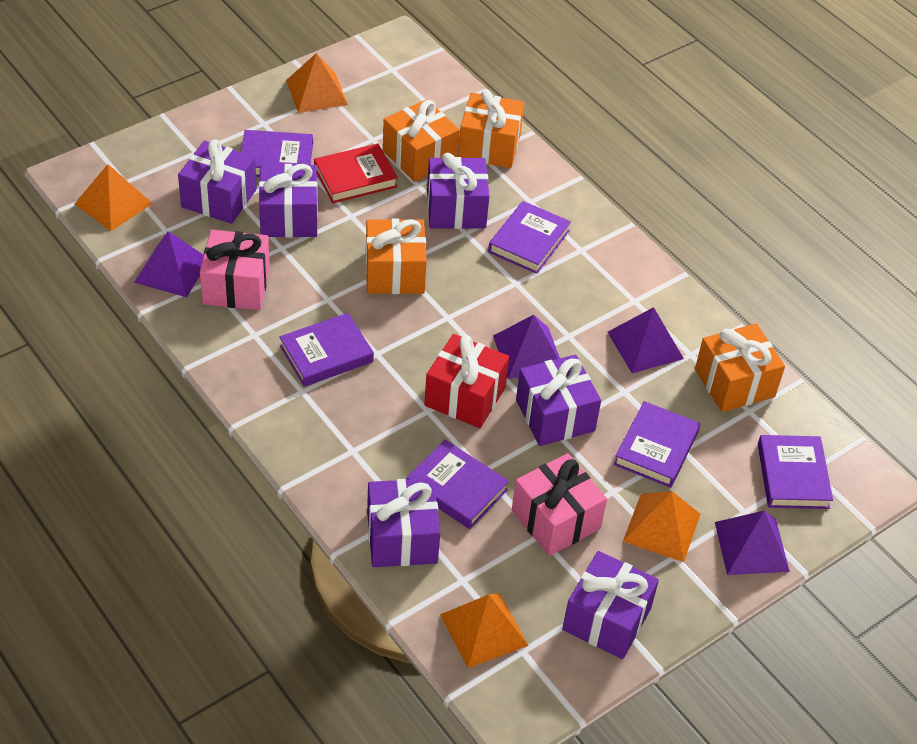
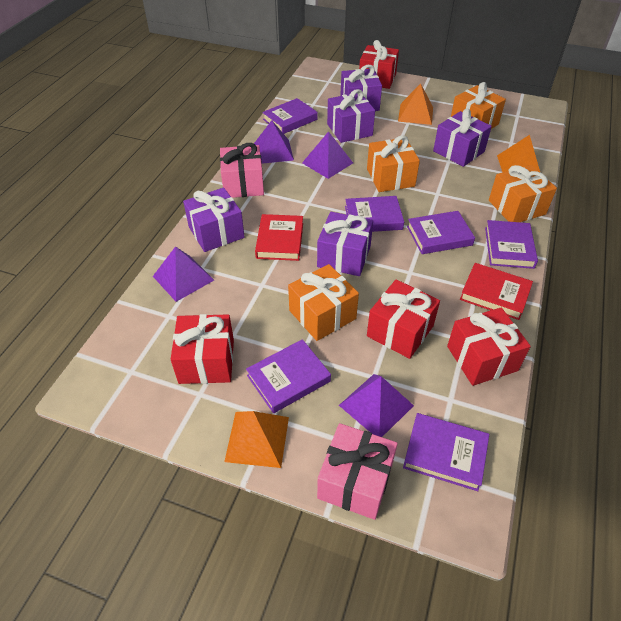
orange pyramid: 4 -> 3
purple gift: 6 -> 5
red book: 1 -> 2
red gift: 1 -> 4

